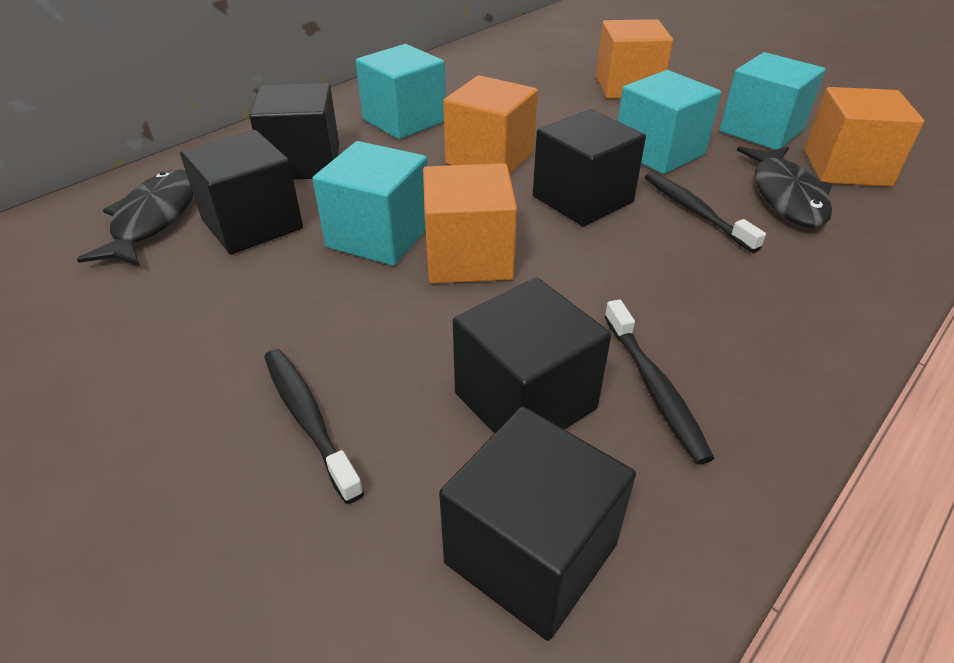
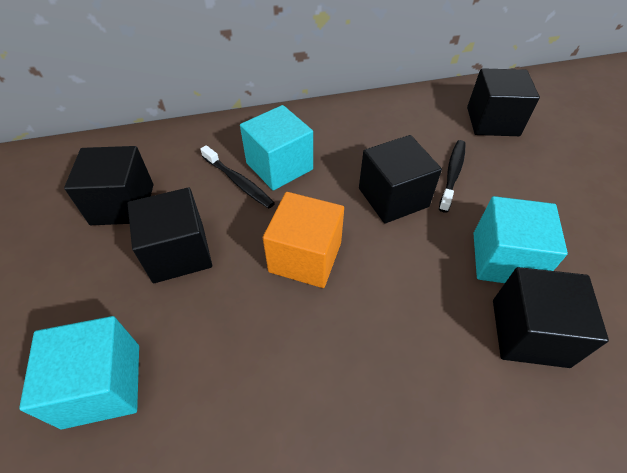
black fish: 2 -> 0
black toothbrush: 3 -> 2
orange cube: 4 -> 1
turquoise cube: 4 -> 3

